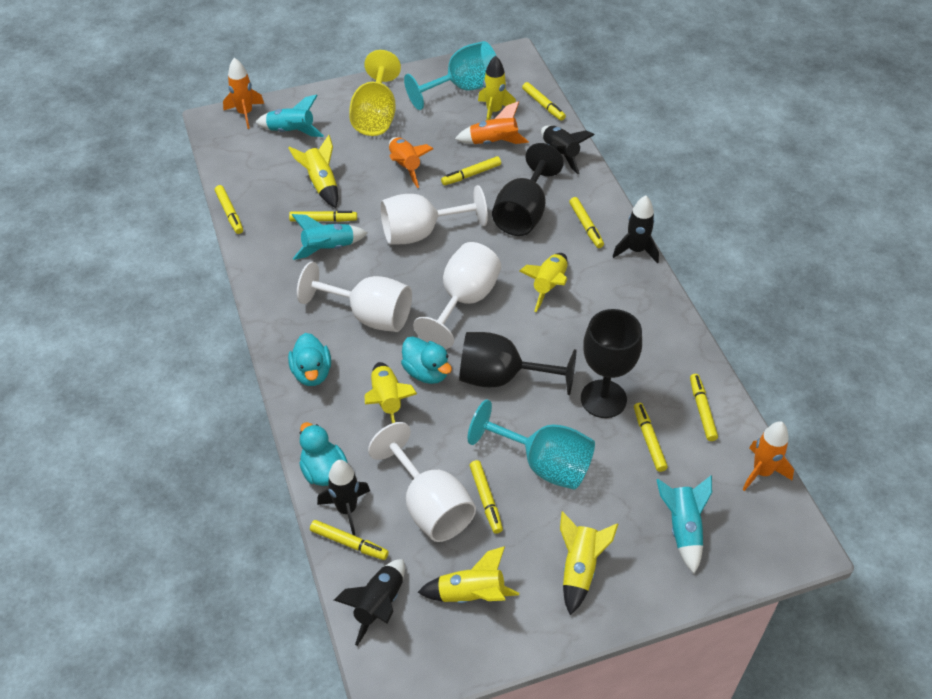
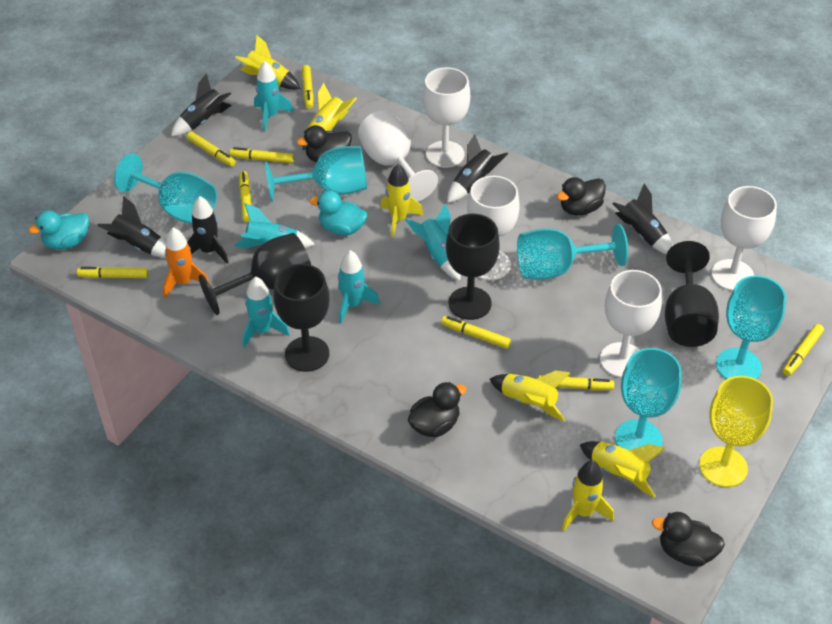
black duck: 0 -> 4
black goblet: 3 -> 4
black rocket: 4 -> 5
orange rocket: 4 -> 1
turquoise duck: 3 -> 2
turquoise goblet: 2 -> 5
turquoise rocket: 3 -> 5
white goblet: 4 -> 5
yellow marker: 9 -> 8

